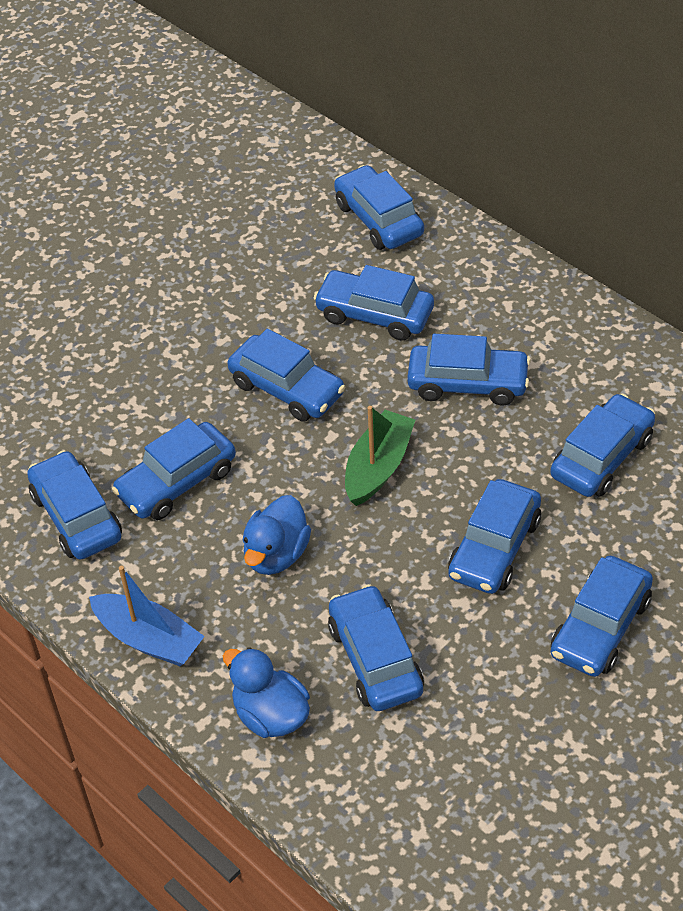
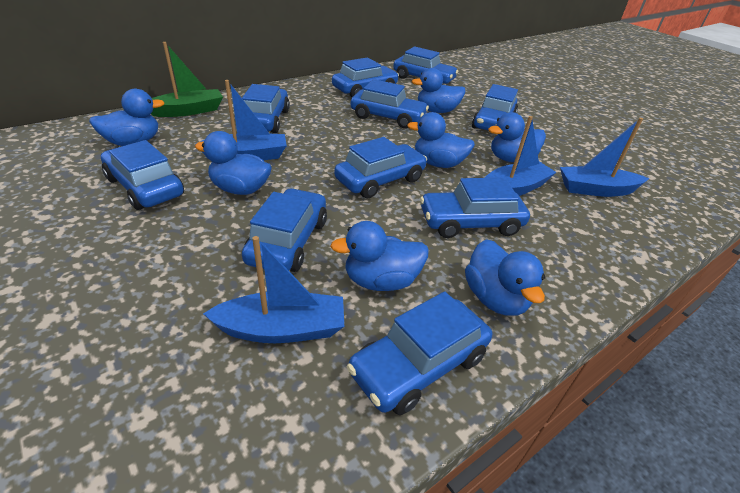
blue boat: 1 -> 4
blue duck: 2 -> 7

